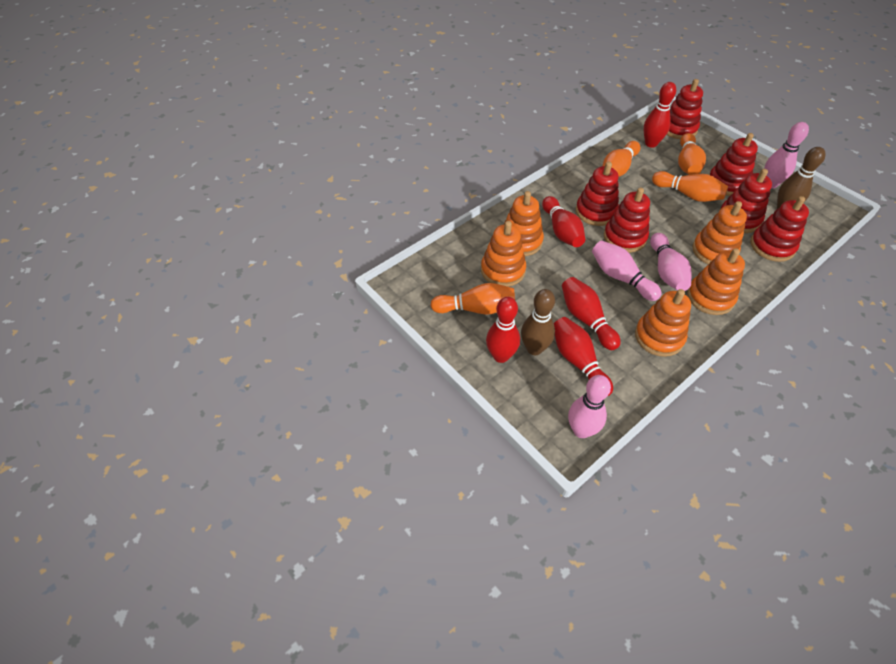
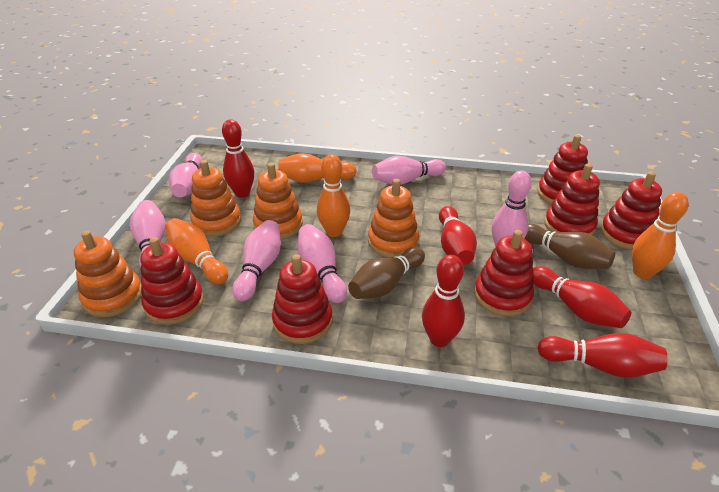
orange stacking toy: 5 -> 4
pink bowling pin: 4 -> 6

